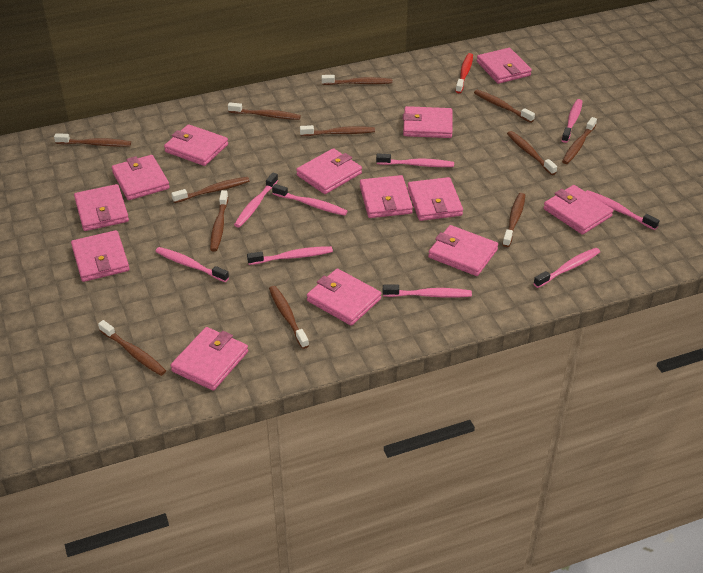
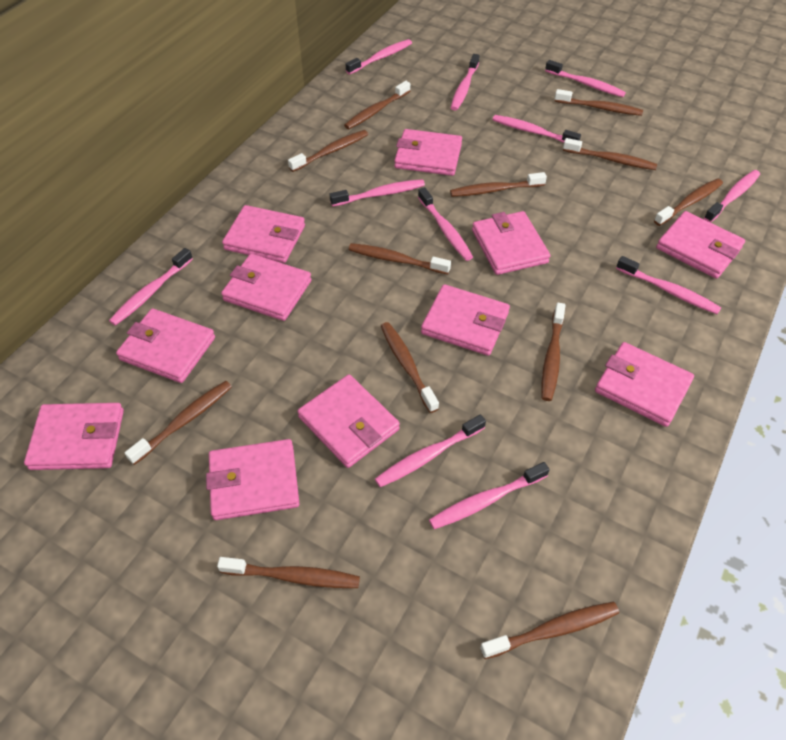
pink toothbrush: 9 -> 11
pink wallet: 13 -> 11
red toothbrush: 1 -> 0

